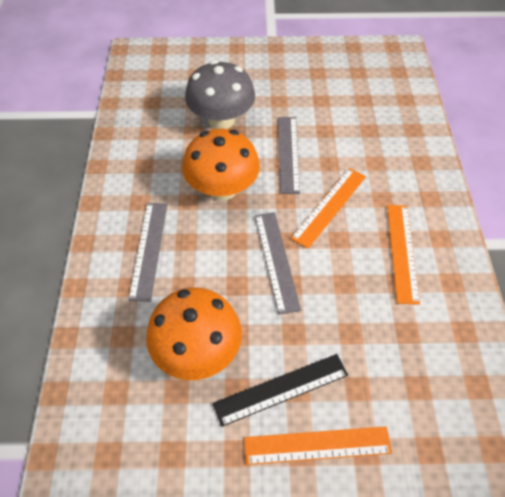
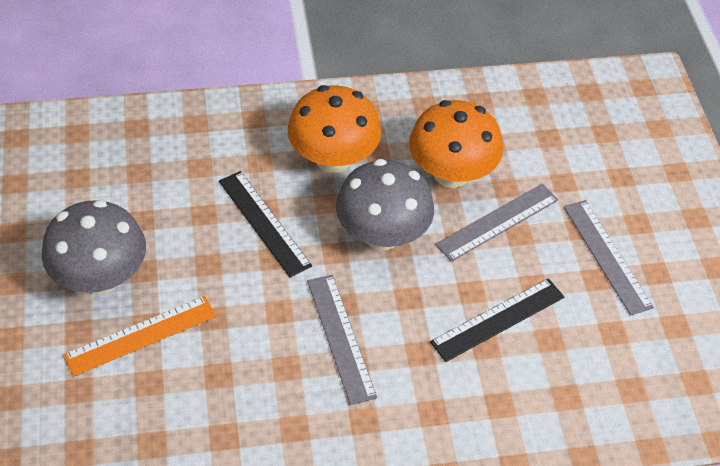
black ruler: 1 -> 2
grey mushroom: 1 -> 2
orange ruler: 3 -> 1

